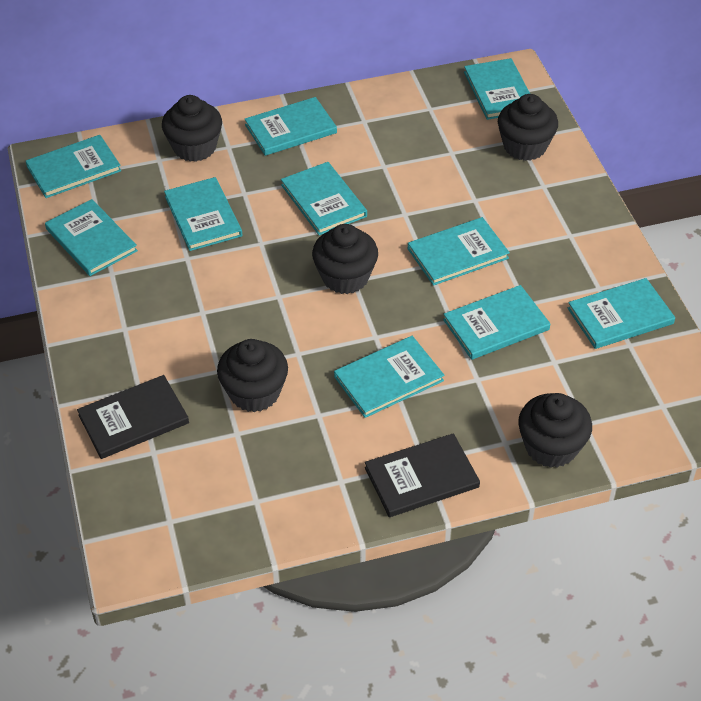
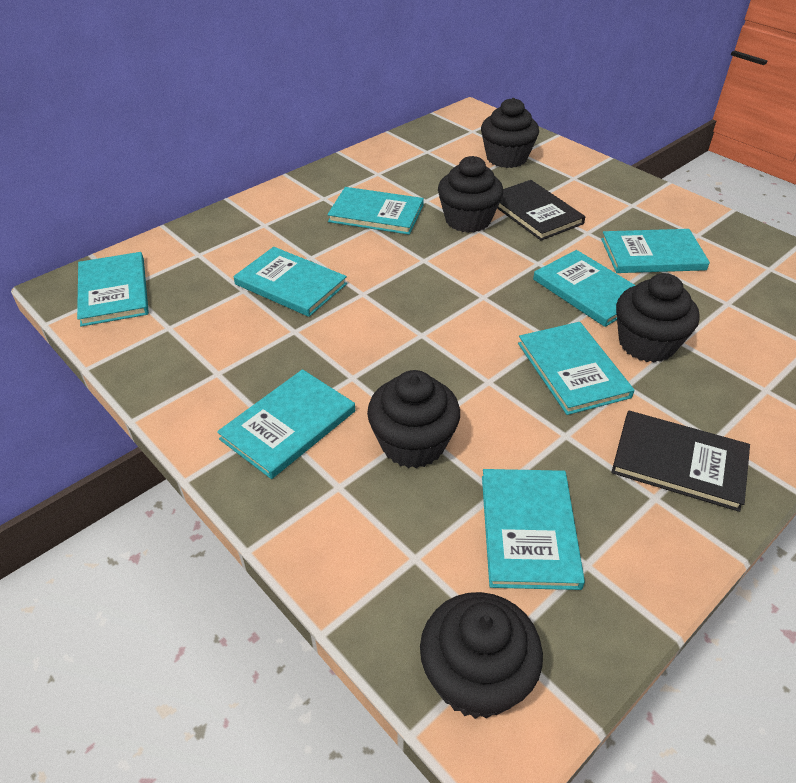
turquoise book: 10 -> 8

